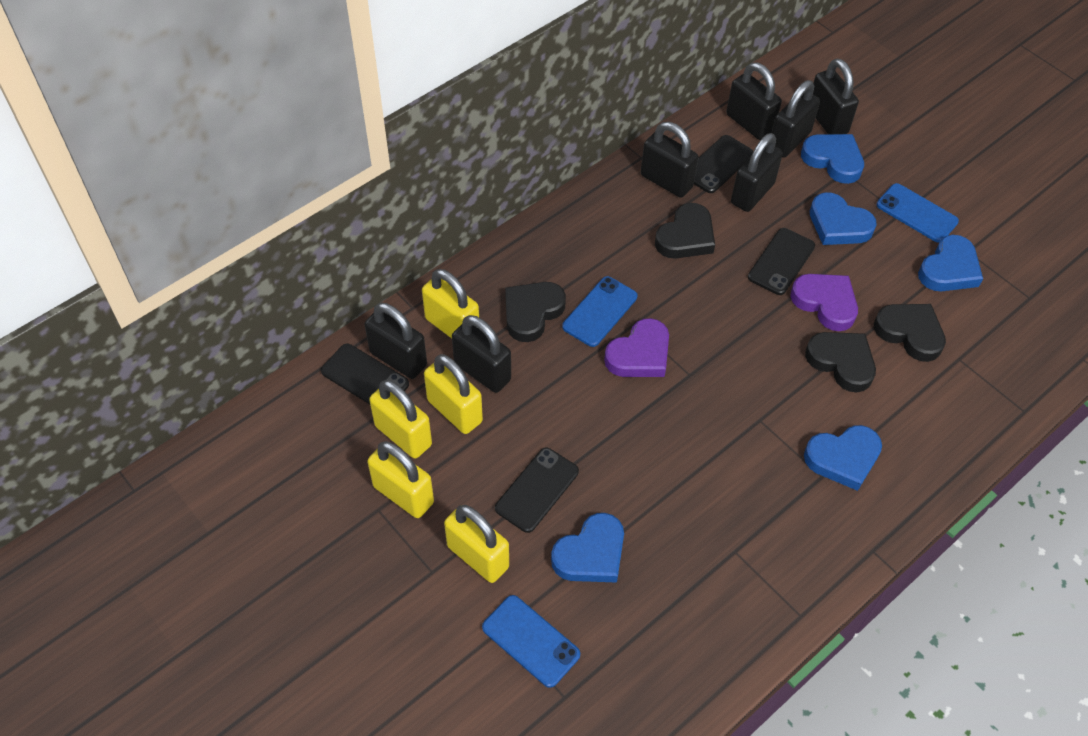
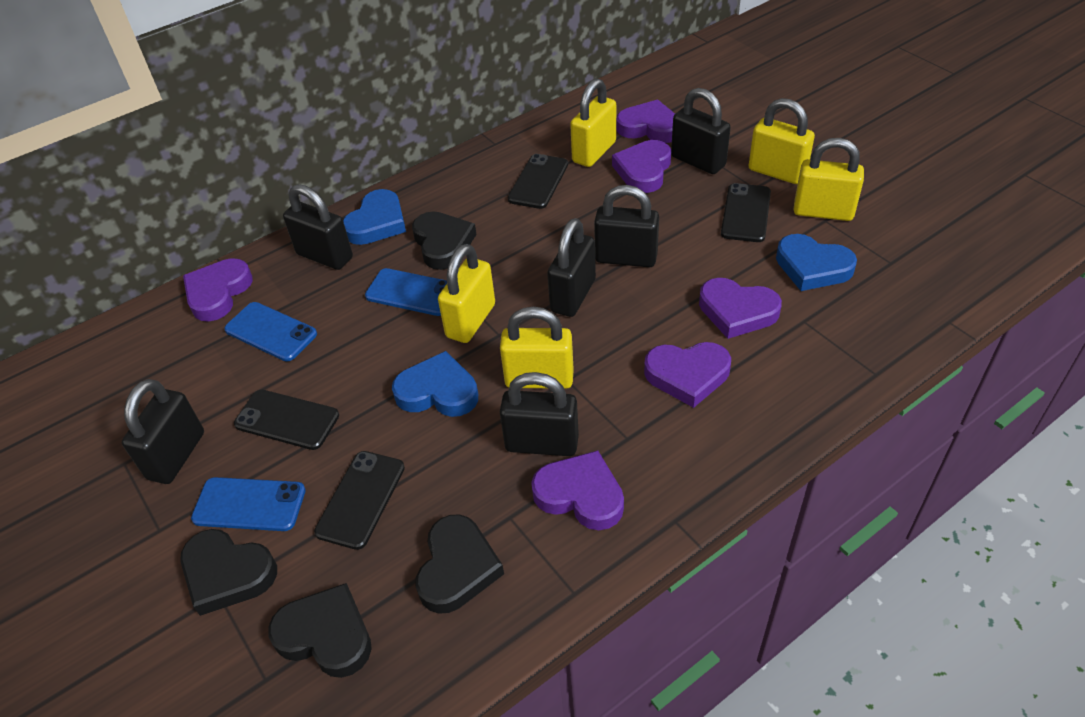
black padlock: 7 -> 6
blue heart: 5 -> 3
purple heart: 2 -> 6

